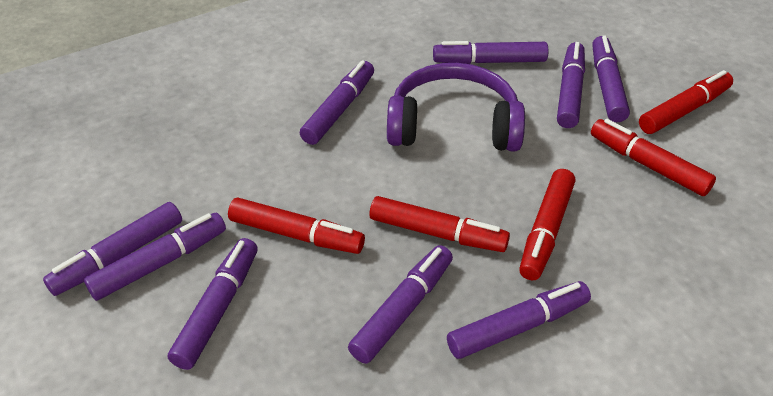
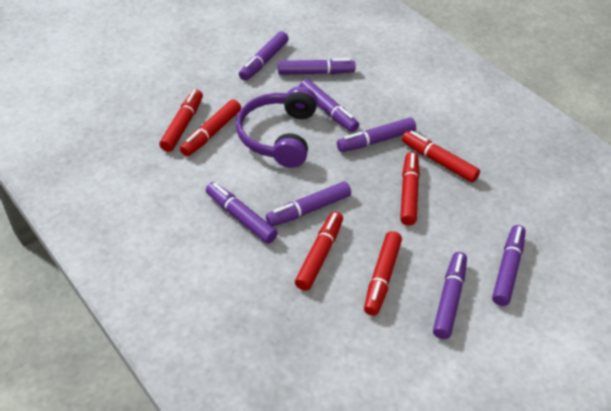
purple marker: 9 -> 8
red marker: 5 -> 6

